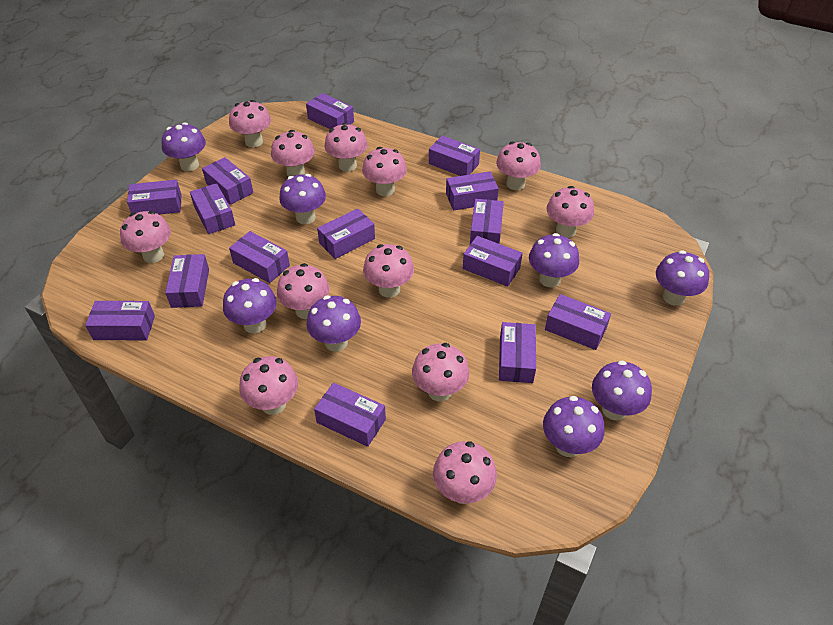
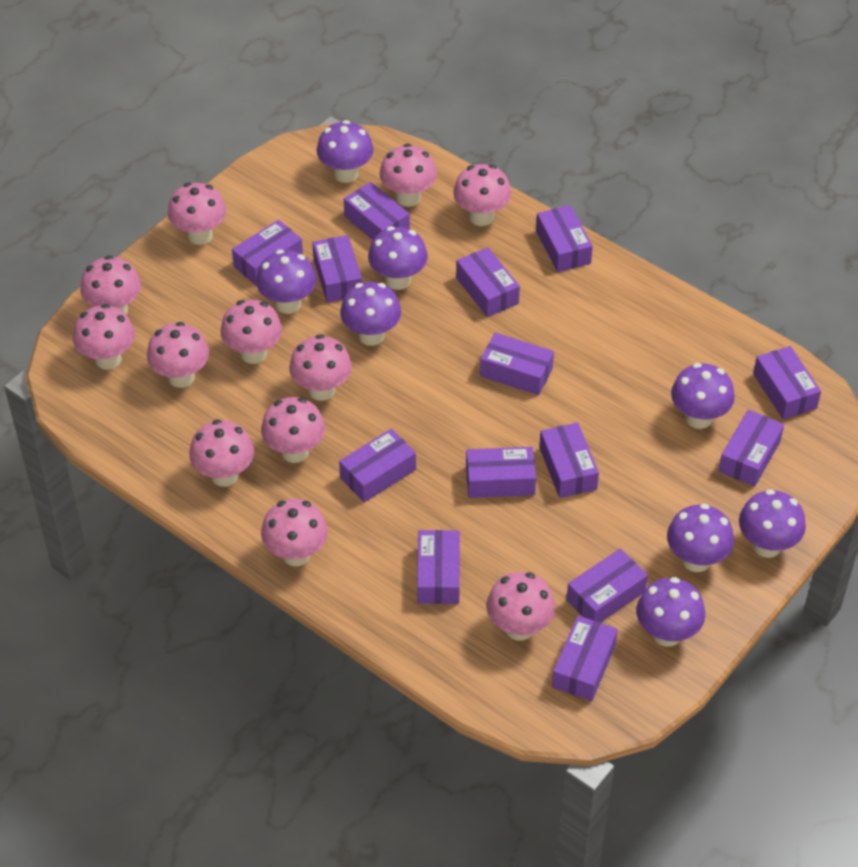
purple box: 15 -> 14

